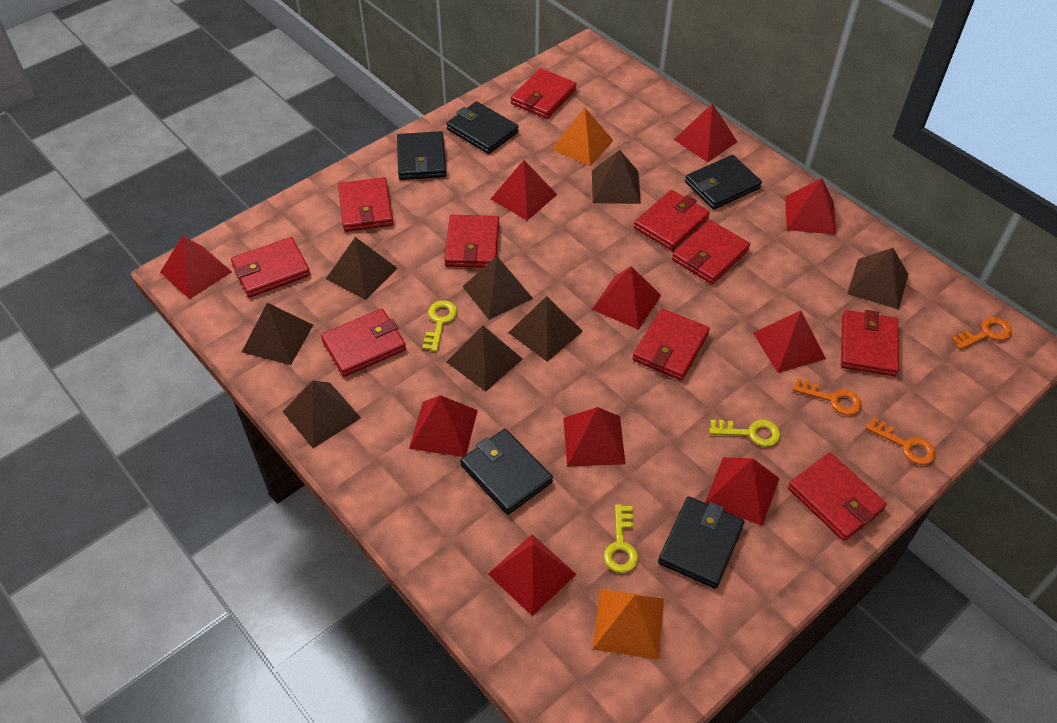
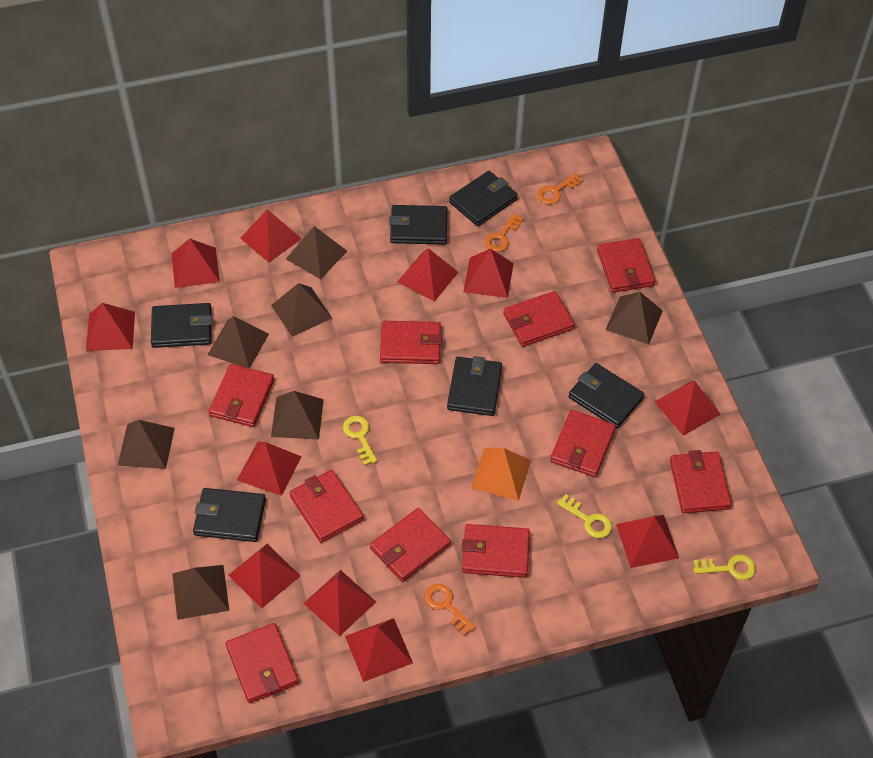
black wallet: 5 -> 6
brown pyramid: 8 -> 7
orange pyramid: 2 -> 1
red pyramid: 10 -> 11

